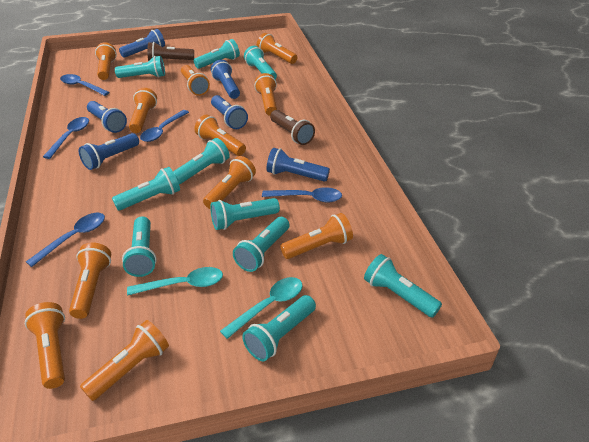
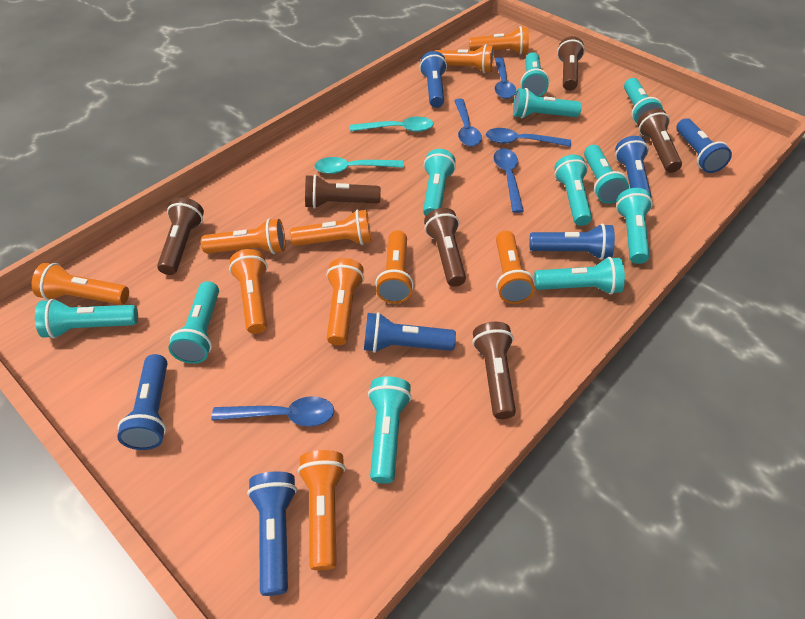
blue flashlight: 6 -> 7
brown flashlight: 2 -> 6
orange flashlight: 11 -> 10
turquoise flashlight: 10 -> 11

